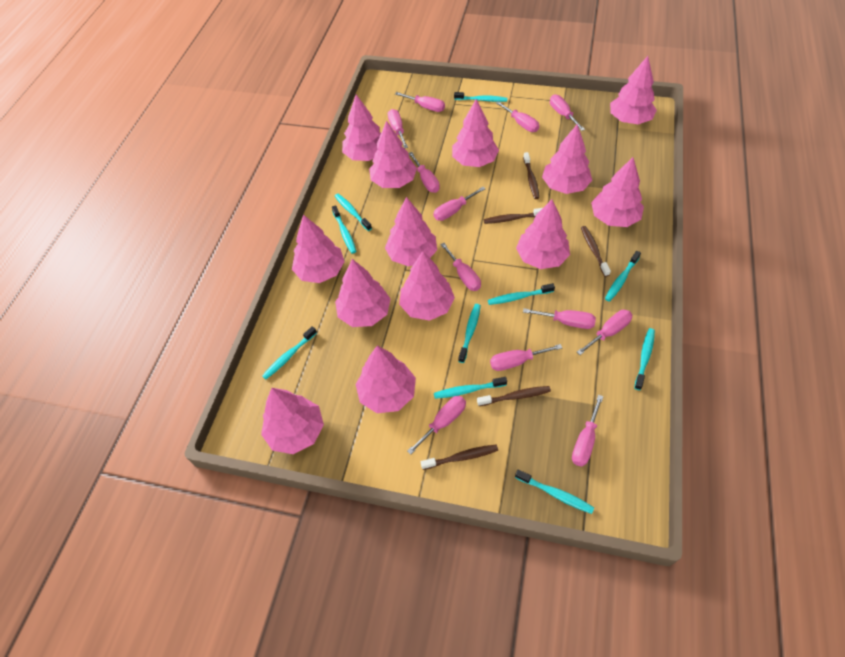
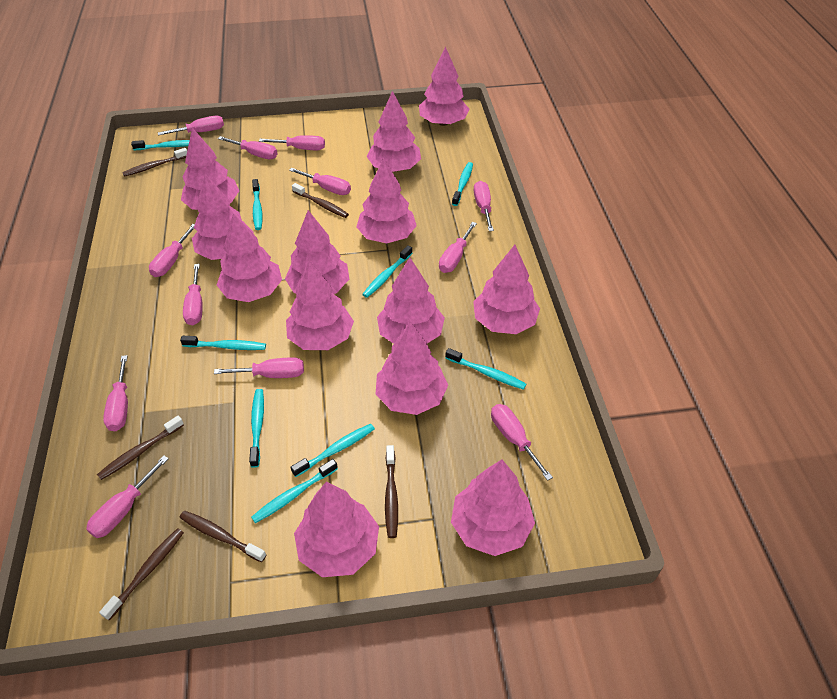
brown toothbrush: 5 -> 6
turquoise toothbrush: 10 -> 9

